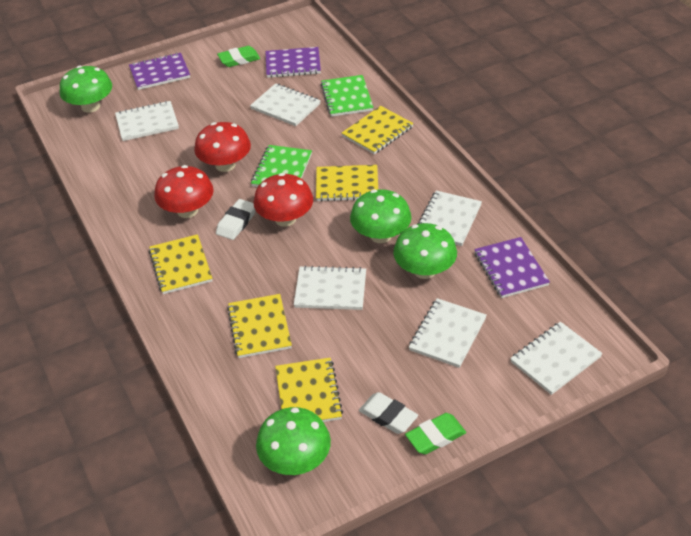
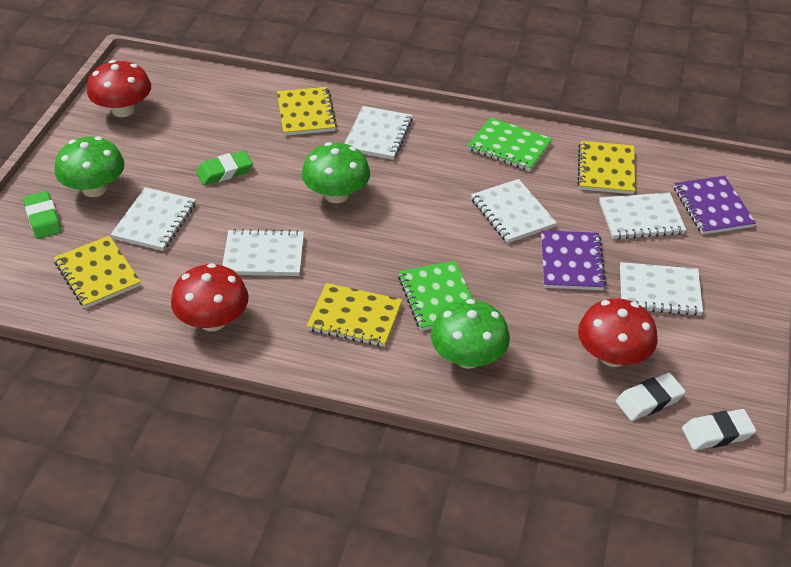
green mushroom: 4 -> 3
purple notebook: 3 -> 2
yellow notebook: 5 -> 4

